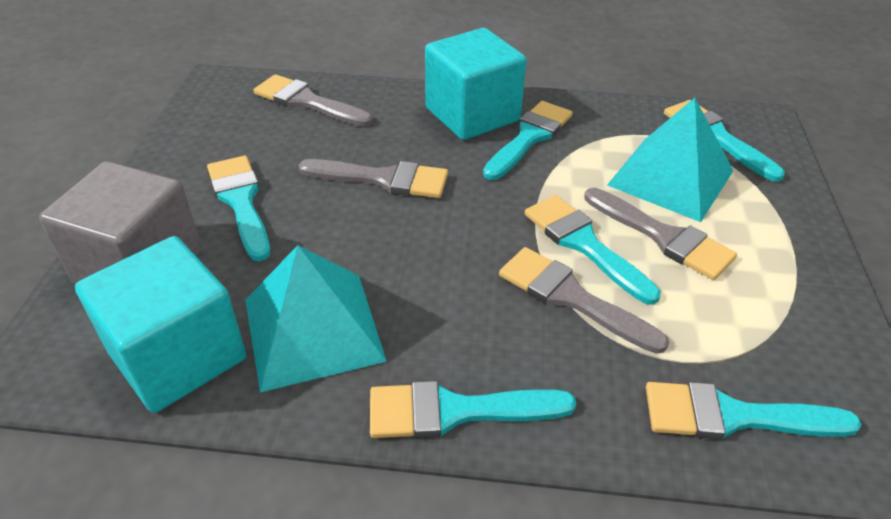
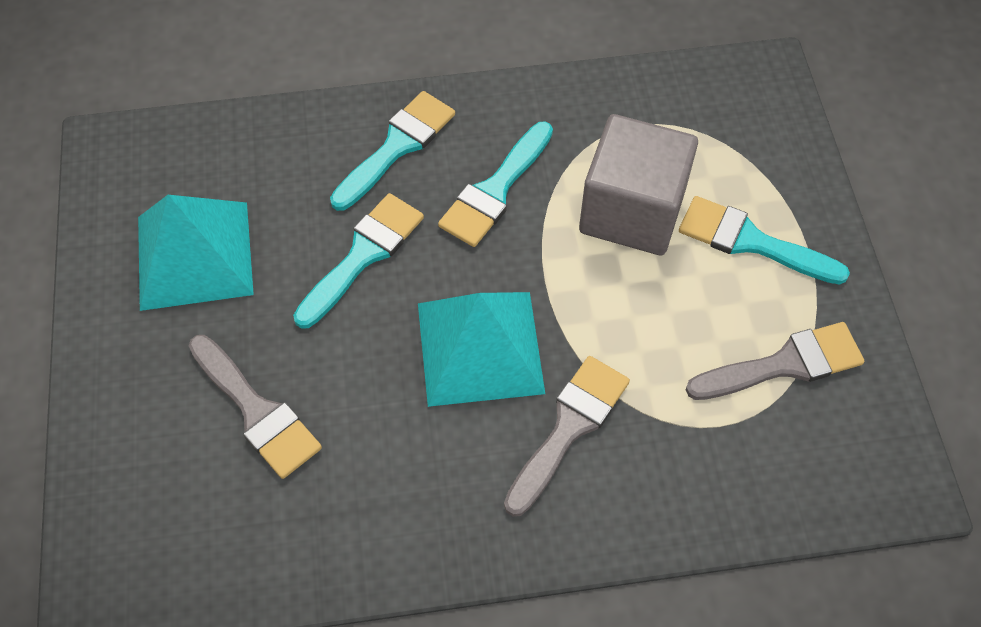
grey brush: 4 -> 3
turquoise brush: 6 -> 4
turquoise cube: 2 -> 0

